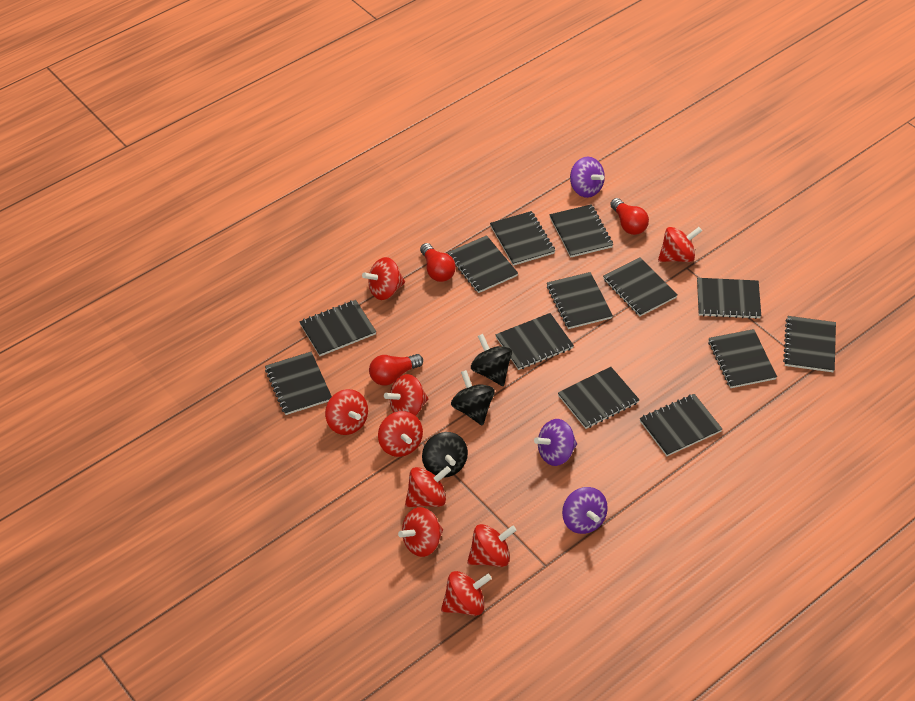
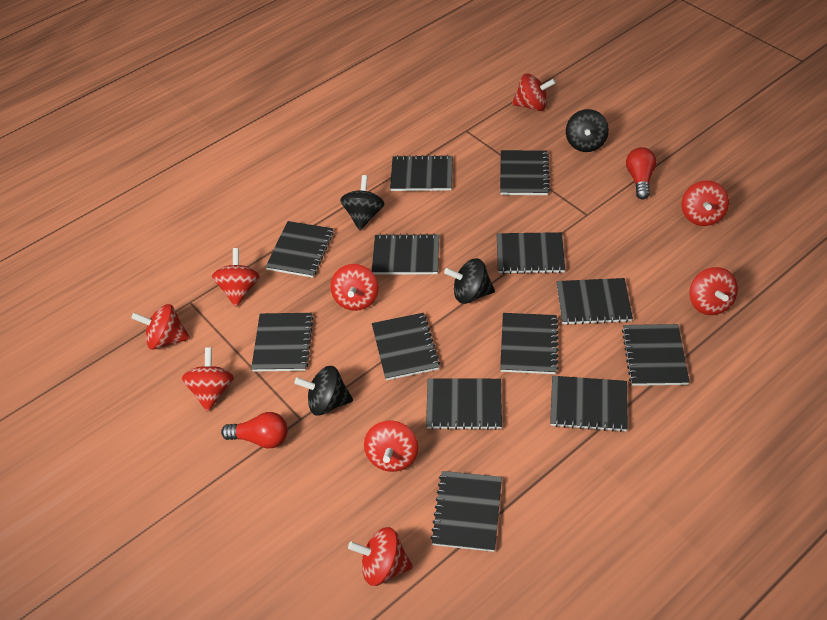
black spinning top: 3 -> 4
purple spinning top: 3 -> 0
red light bulb: 3 -> 2

